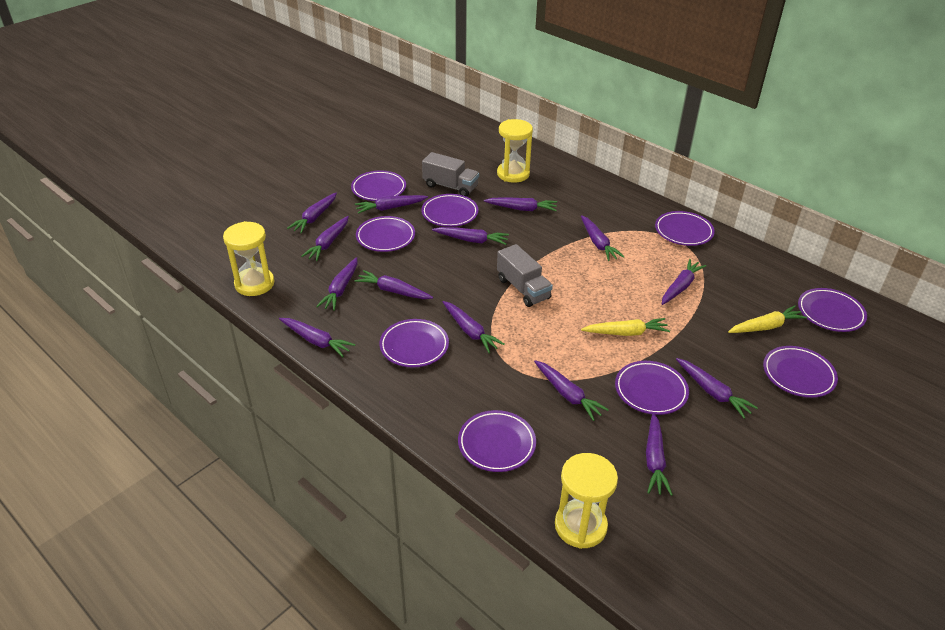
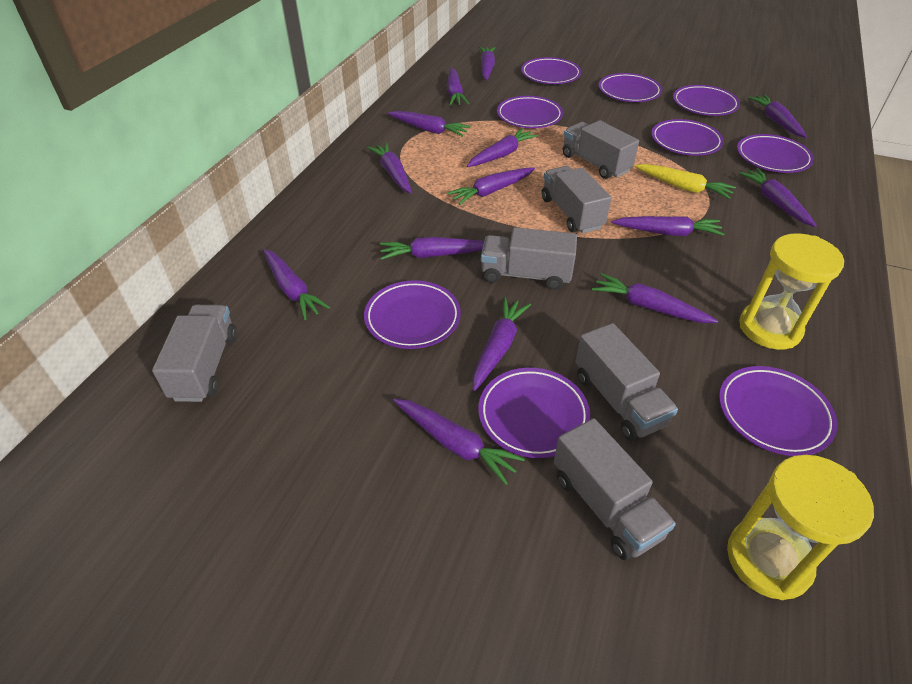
grey truck: 2 -> 6
yellow carrot: 2 -> 1
yellow hourglass: 3 -> 2

